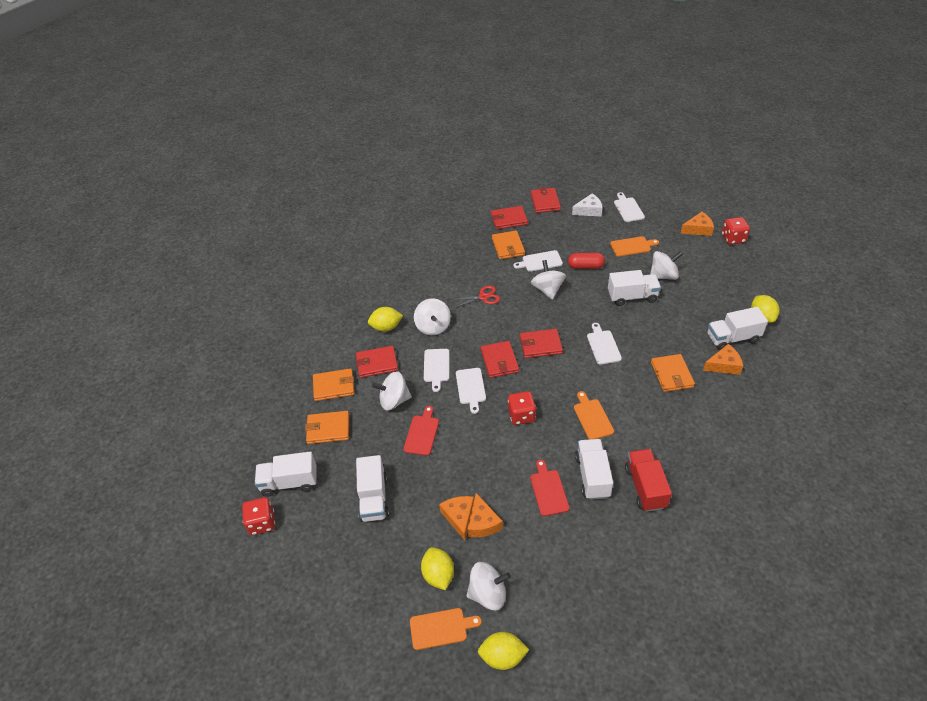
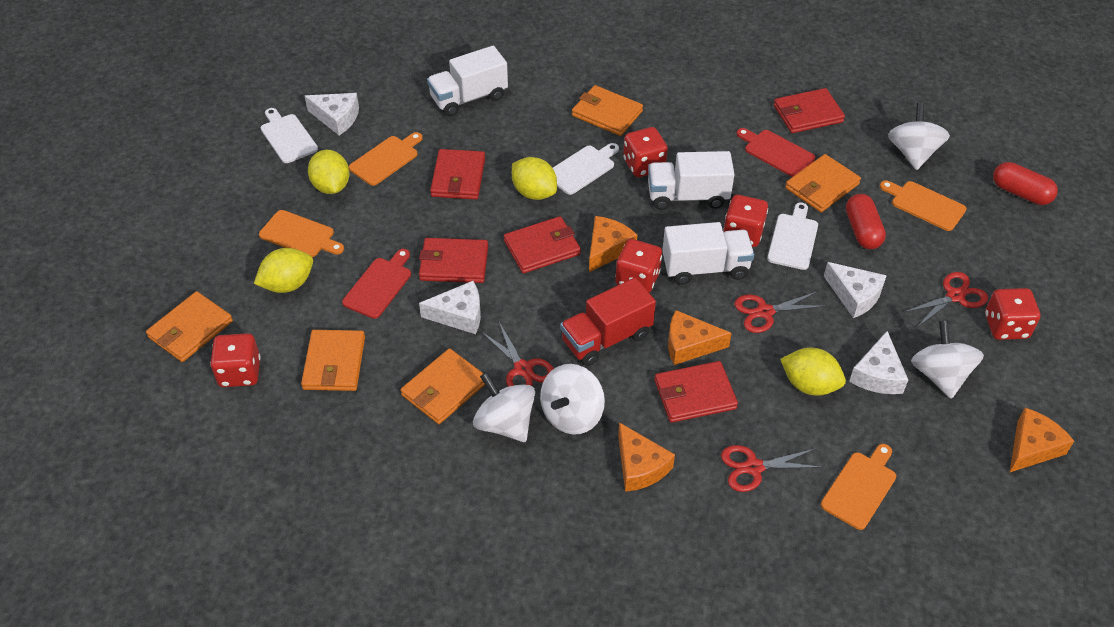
orange cutting board: 3 -> 4
orange wallet: 4 -> 5
red capsule: 1 -> 2
red dice: 3 -> 5
red scissors: 1 -> 4
white cheese: 1 -> 4
white cutting board: 5 -> 3
white spinning top: 5 -> 4
white truck: 5 -> 3

